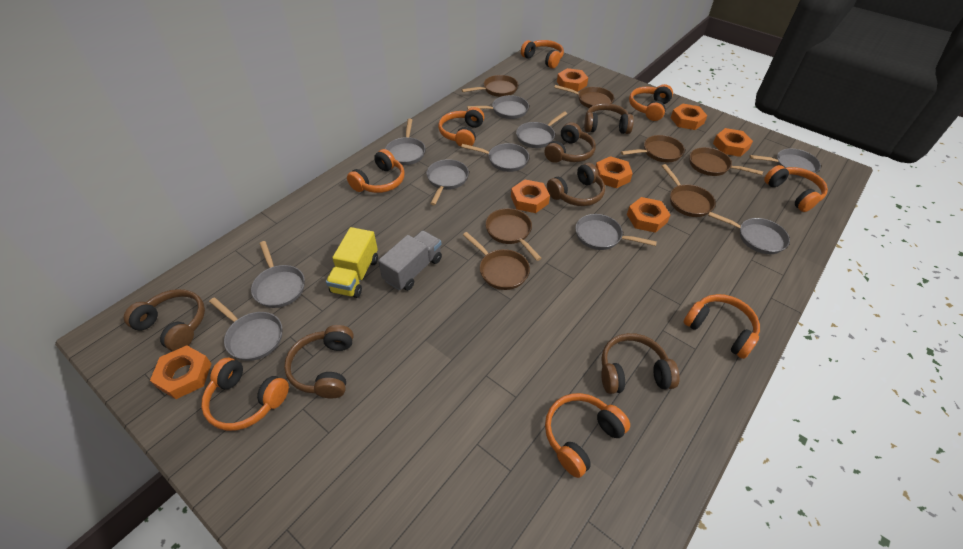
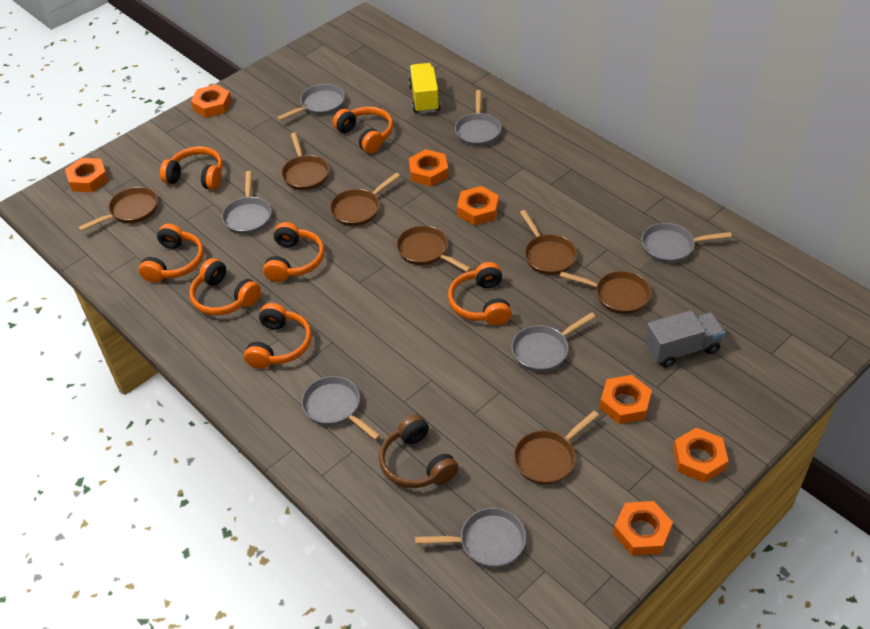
brown headphones: 6 -> 1
grey pan: 10 -> 7
orange headphones: 8 -> 7

